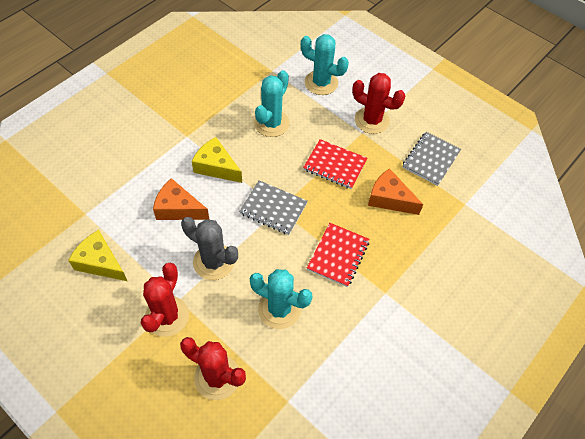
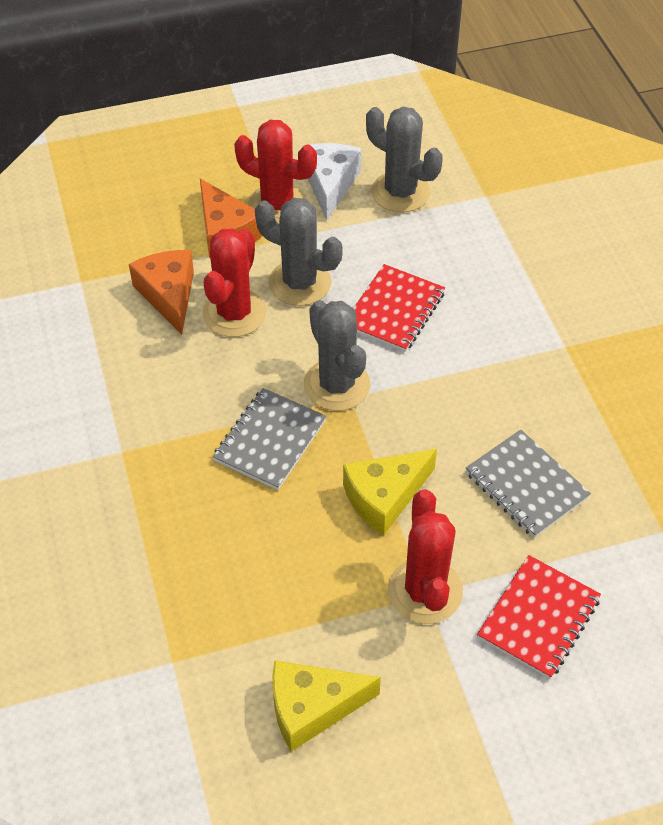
grey cactus: 1 -> 3
turquoise cactus: 3 -> 0
white cheese: 0 -> 1

